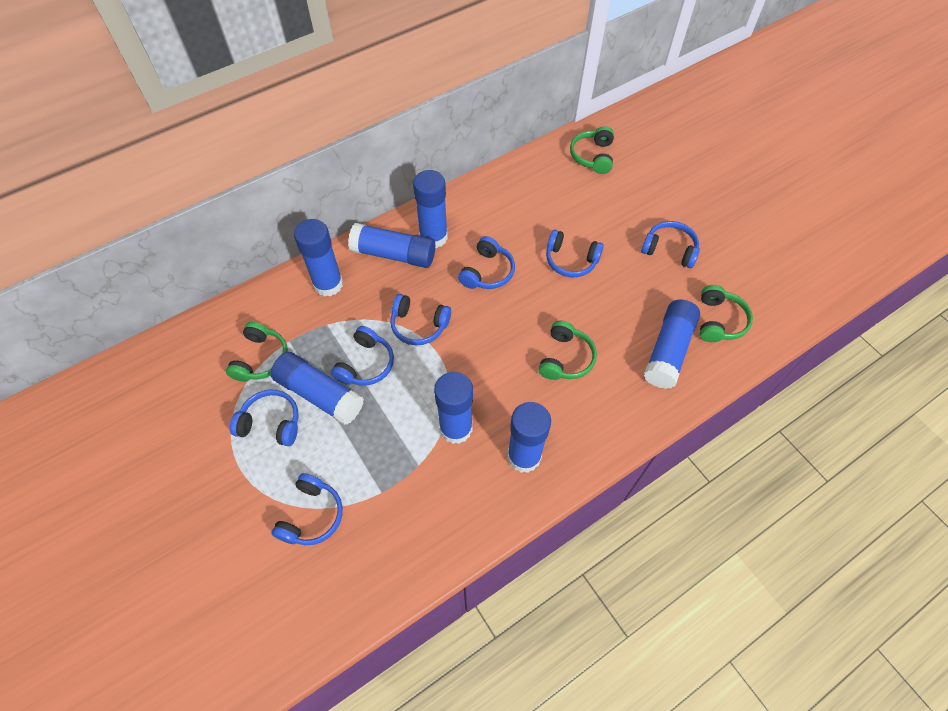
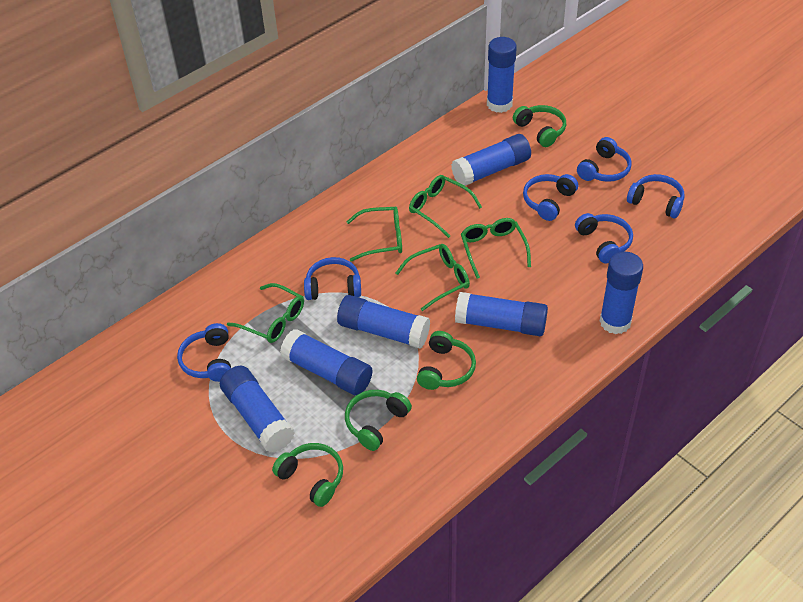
blue headphones: 7 -> 6
green glasses: 0 -> 5

